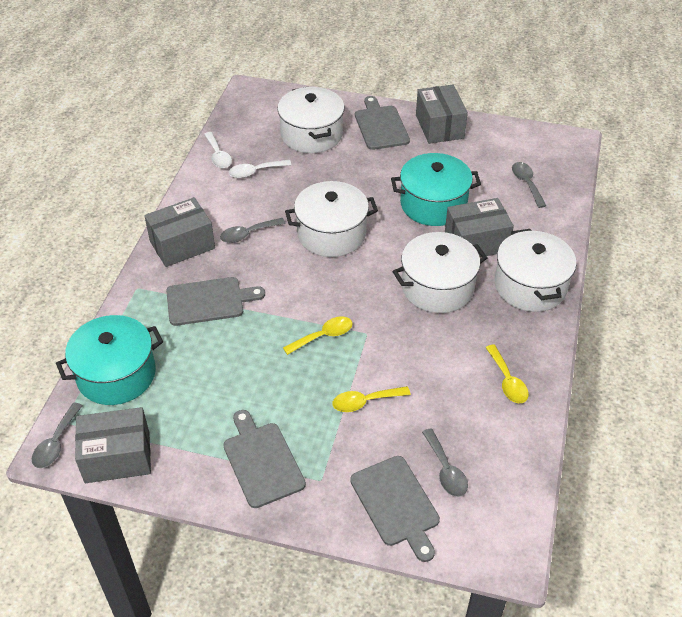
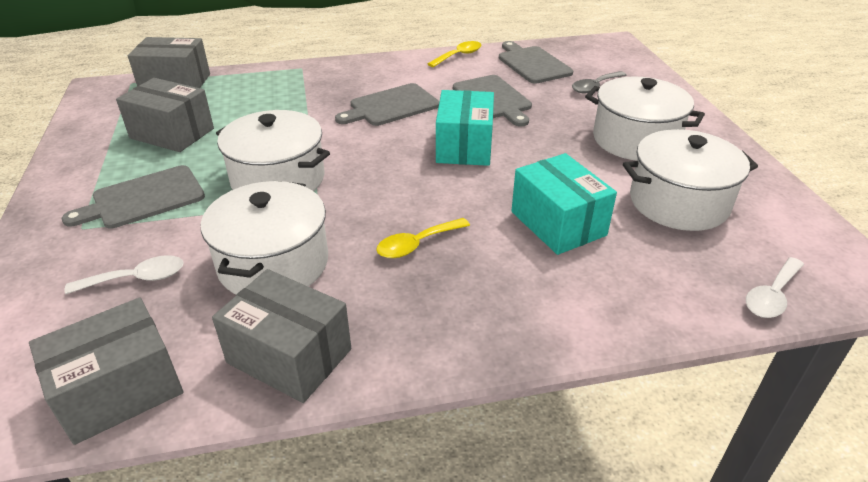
grey spoon: 4 -> 1
turquoise box: 0 -> 2
turquoise pot: 2 -> 0
yellow spoon: 3 -> 2

